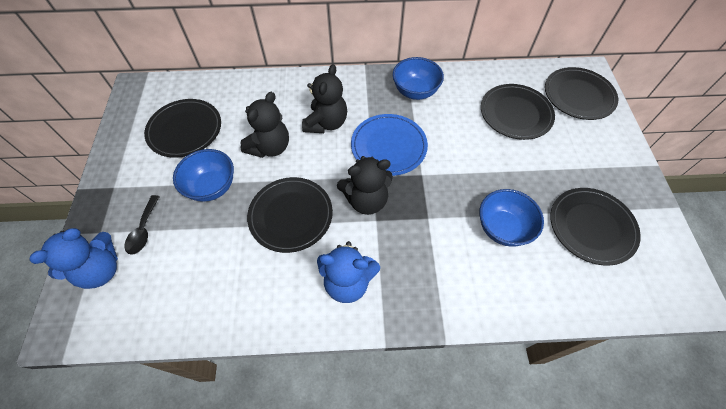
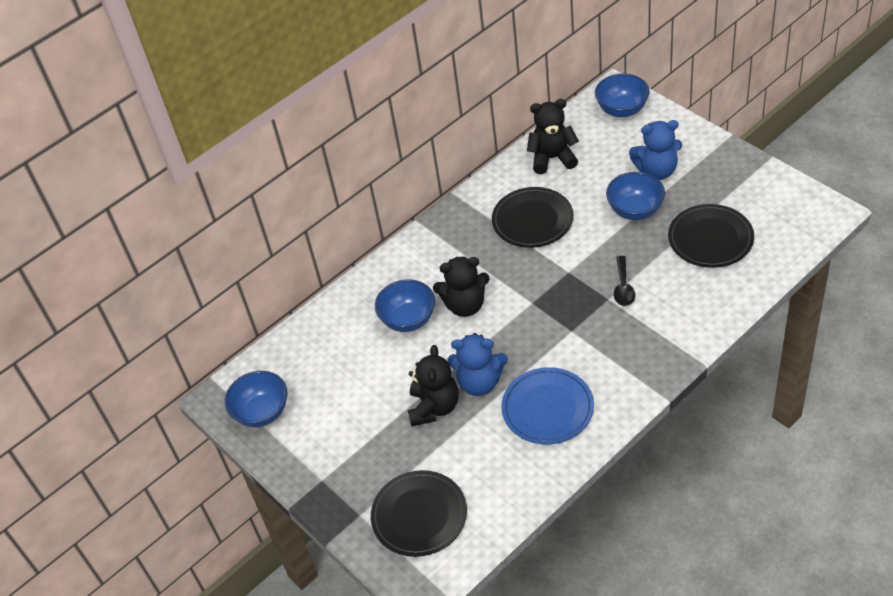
black plate: 5 -> 3
blue bowl: 3 -> 4

